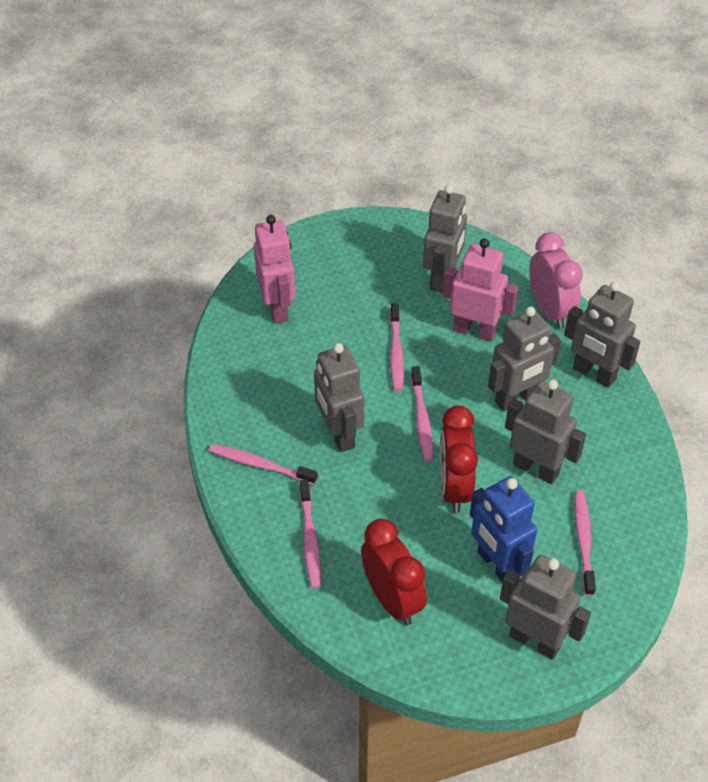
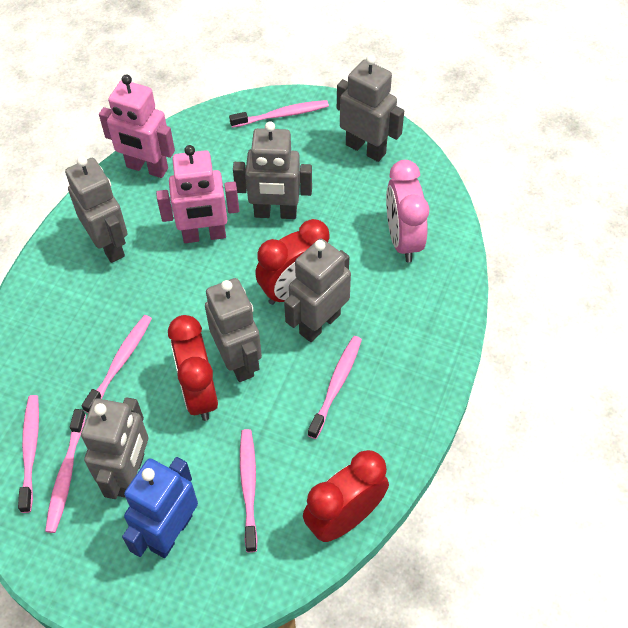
pink toothbrush: 5 -> 6
red clock: 2 -> 3

